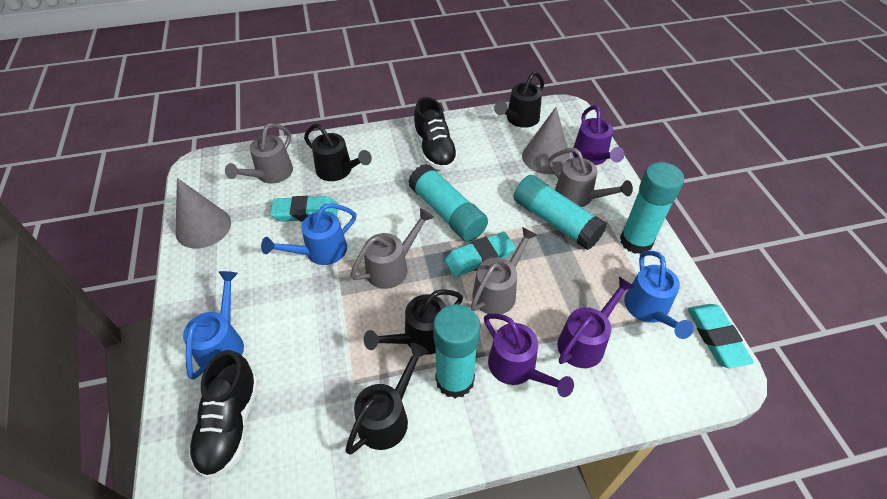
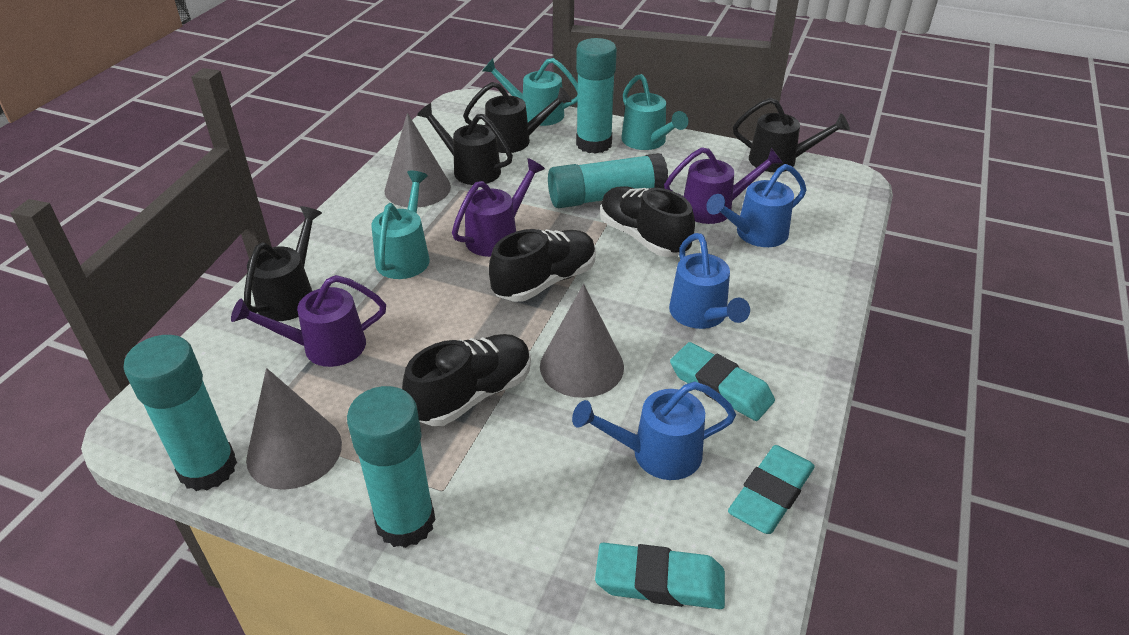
black shoe: 2 -> 3
grey cone: 2 -> 3
grey watering can: 4 -> 0
turquoise watering can: 0 -> 3

